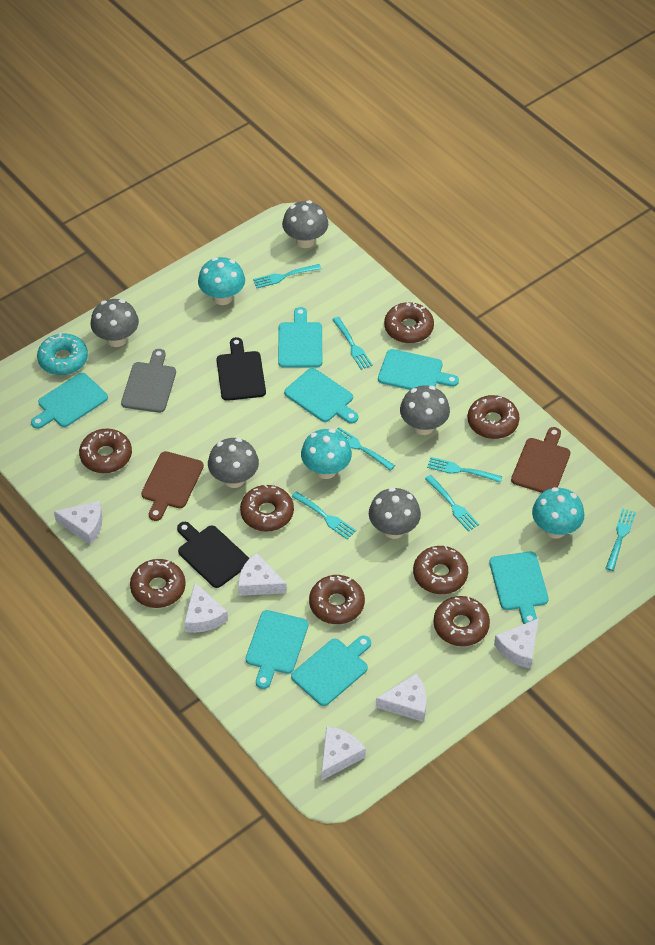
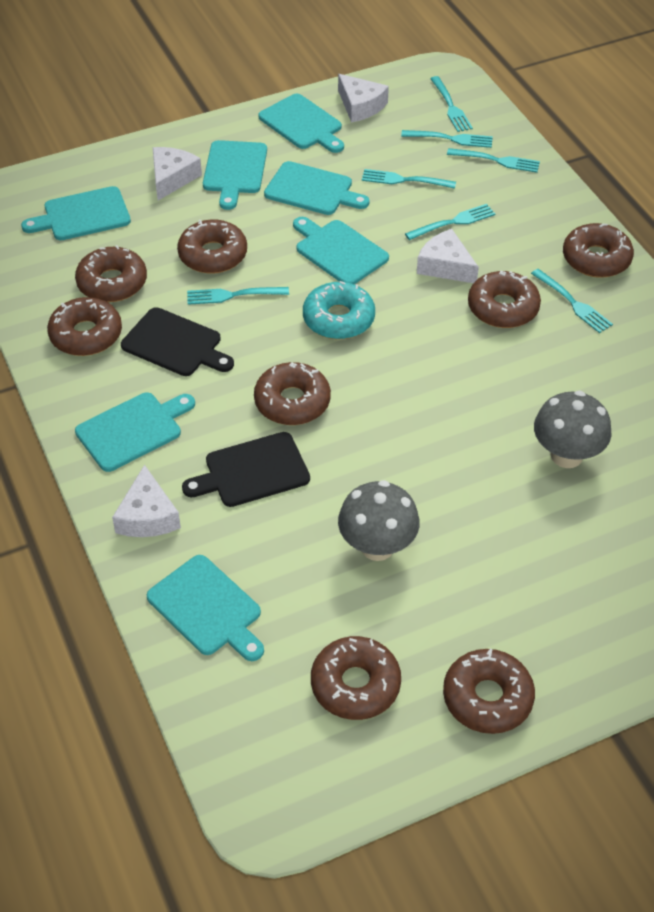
brown cutting board: 2 -> 0
grey cutting board: 1 -> 0
grey mushroom: 5 -> 2
turquoise mushroom: 3 -> 0
white cheese: 6 -> 4

